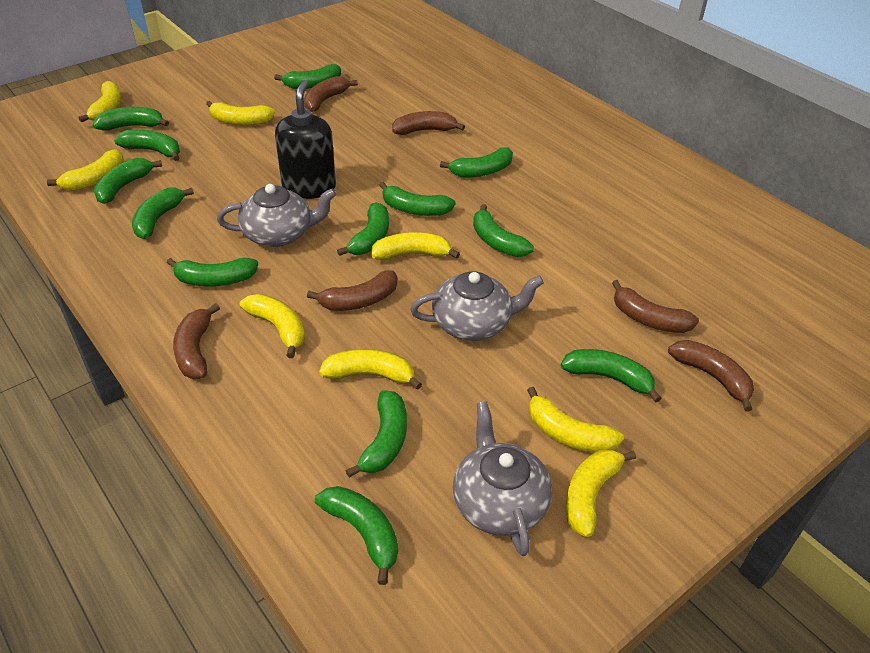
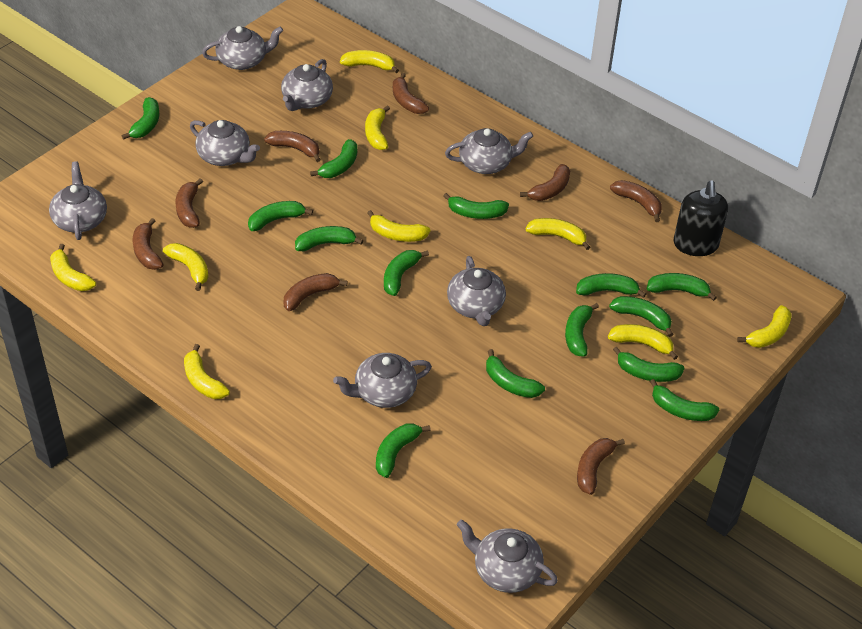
brown banana: 6 -> 8
green banana: 13 -> 14
grey teapot: 3 -> 8
yellow banana: 8 -> 9

